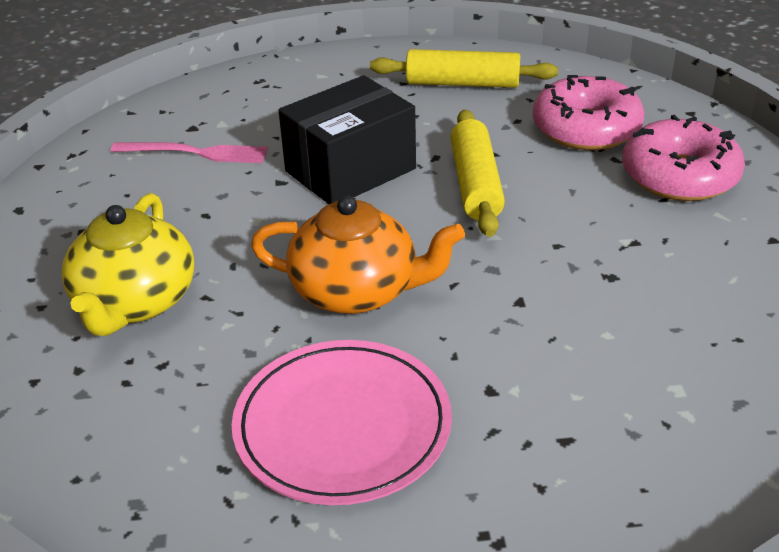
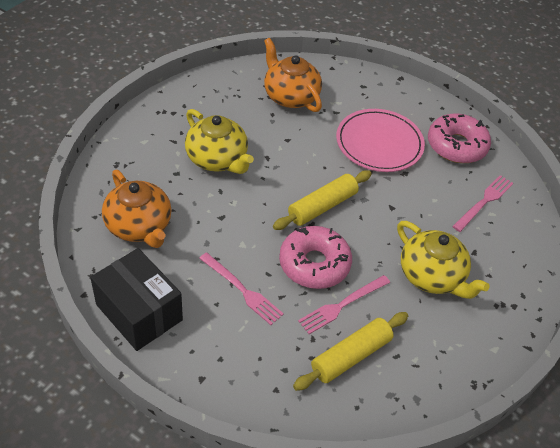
orange teapot: 1 -> 2
pink fork: 1 -> 3
yellow teapot: 1 -> 2

